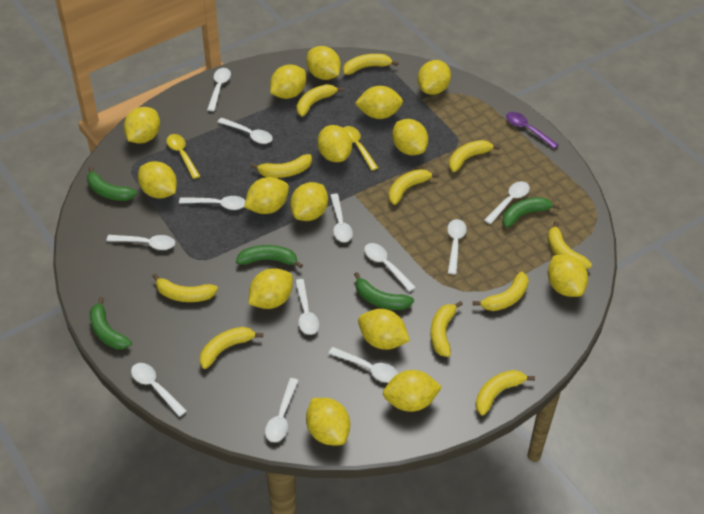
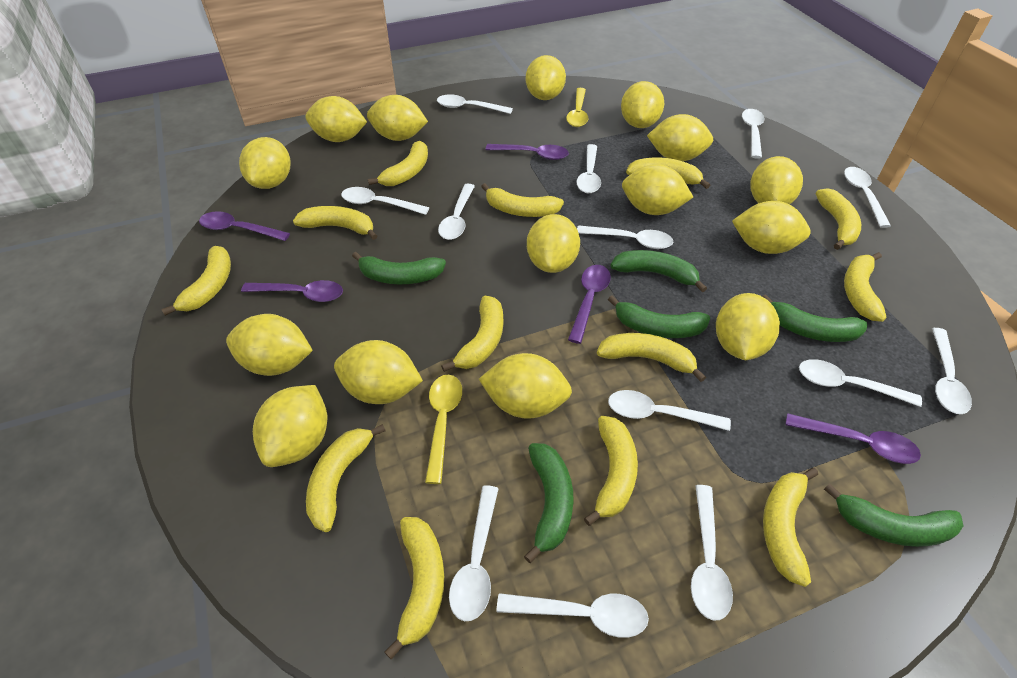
green banana: 5 -> 6
purple spoon: 1 -> 5
white spoon: 12 -> 13
yellow banana: 11 -> 13

